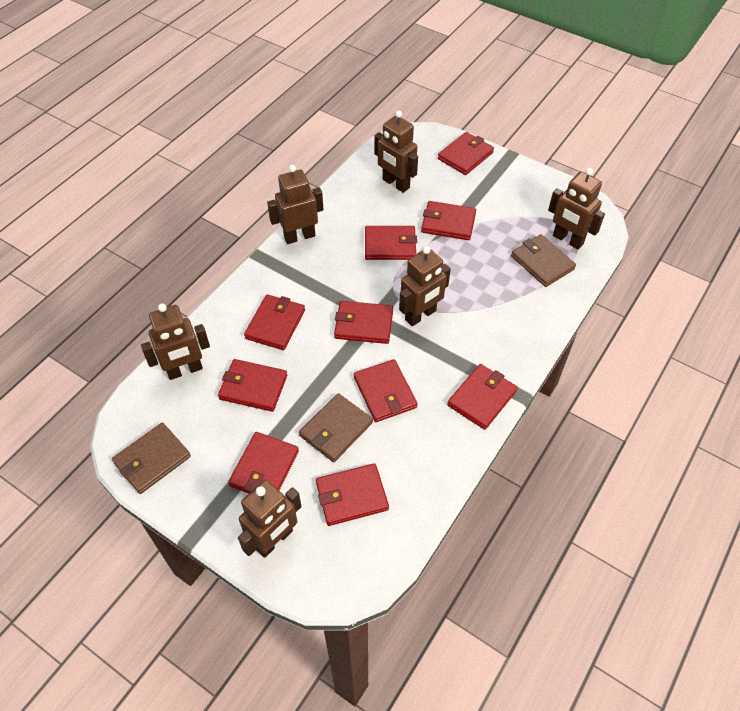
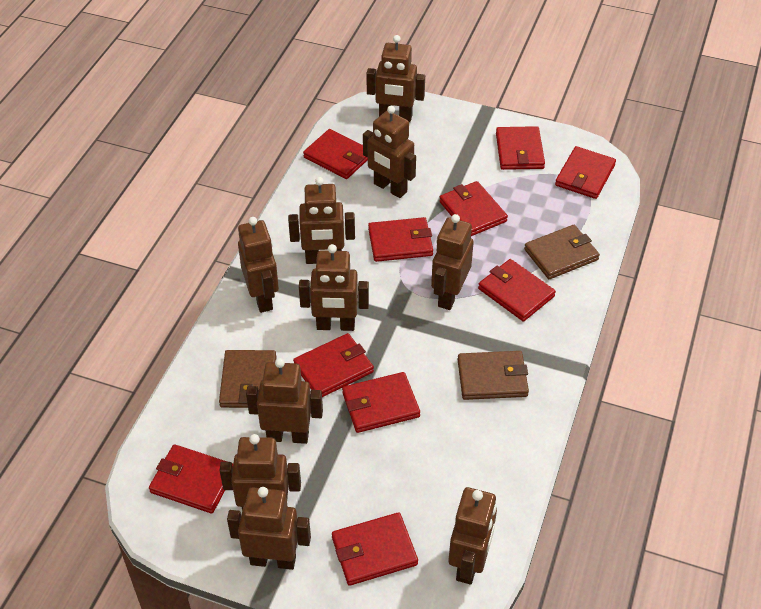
brown robot: 6 -> 10

